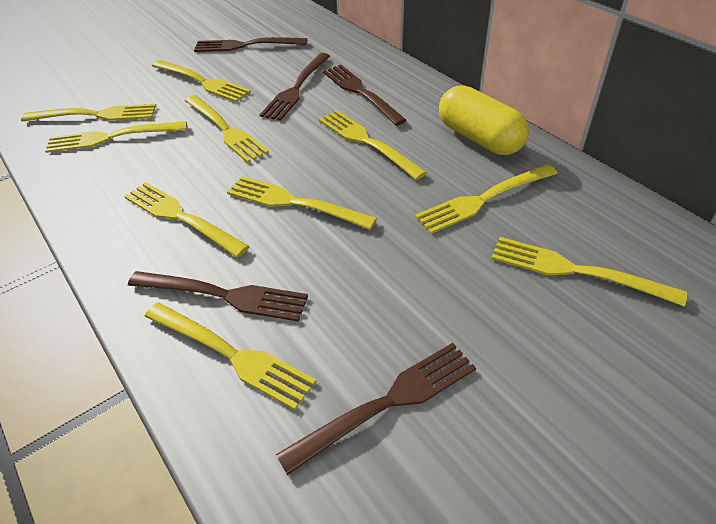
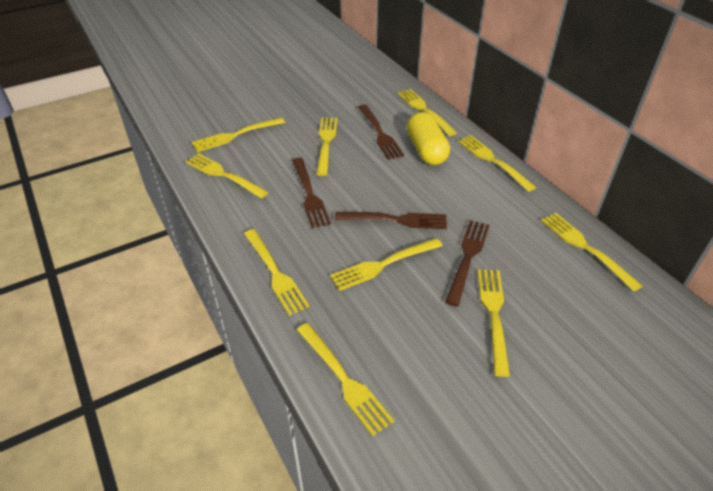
brown fork: 5 -> 4

